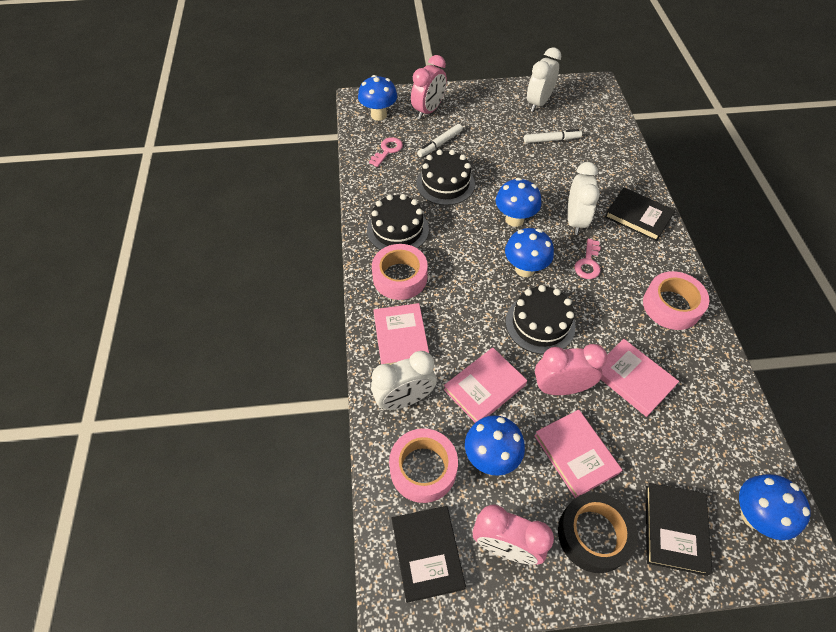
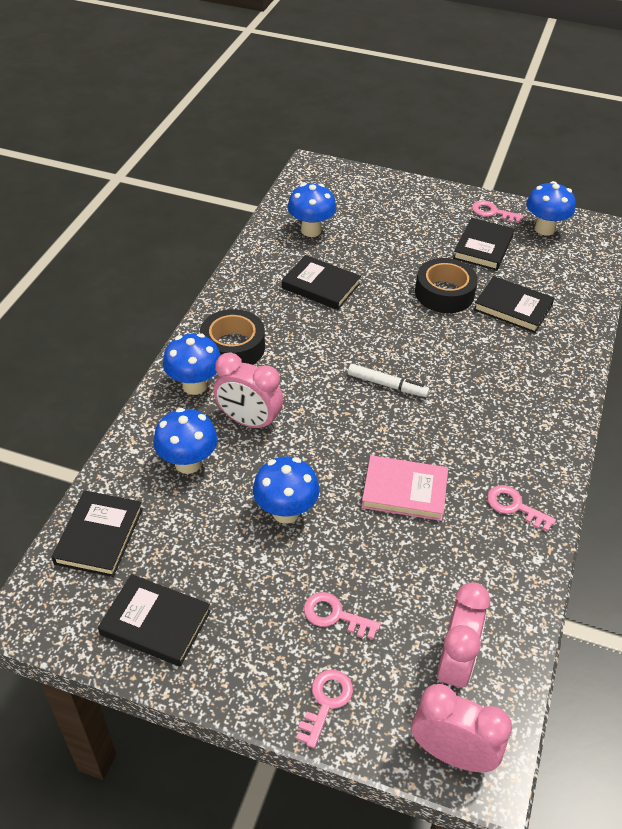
black book: 3 -> 5
black cake: 3 -> 0
black tape: 1 -> 2
pink book: 4 -> 1
pink key: 2 -> 4
pink tape: 3 -> 0
white clock: 3 -> 0
white marker: 2 -> 1

